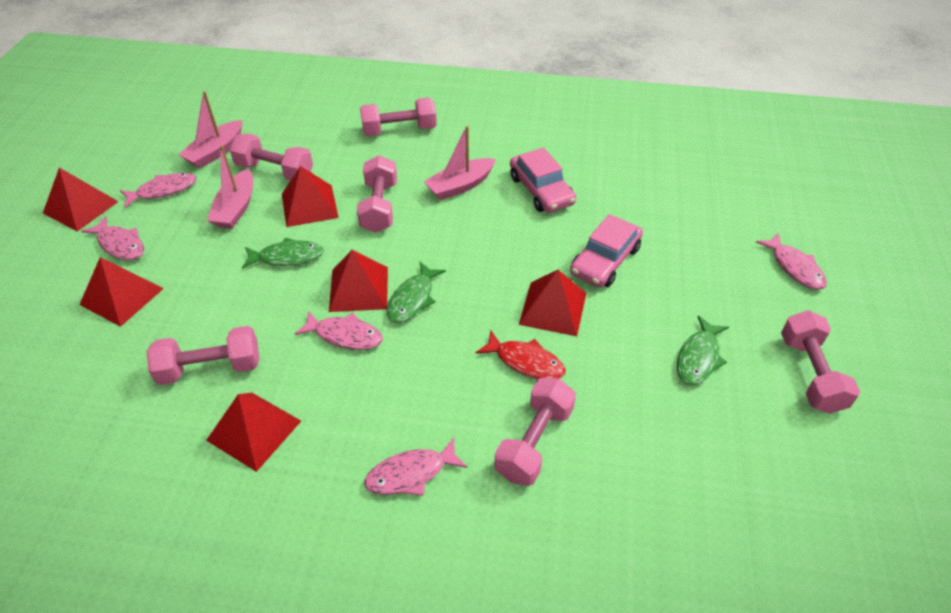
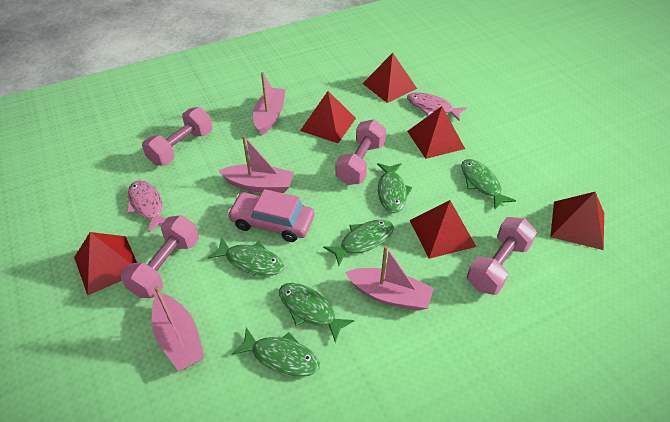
green fish: 3 -> 6
pink boat: 3 -> 4
pink car: 2 -> 1
pink dumbbell: 6 -> 4
pink fish: 5 -> 2
red fish: 1 -> 0

